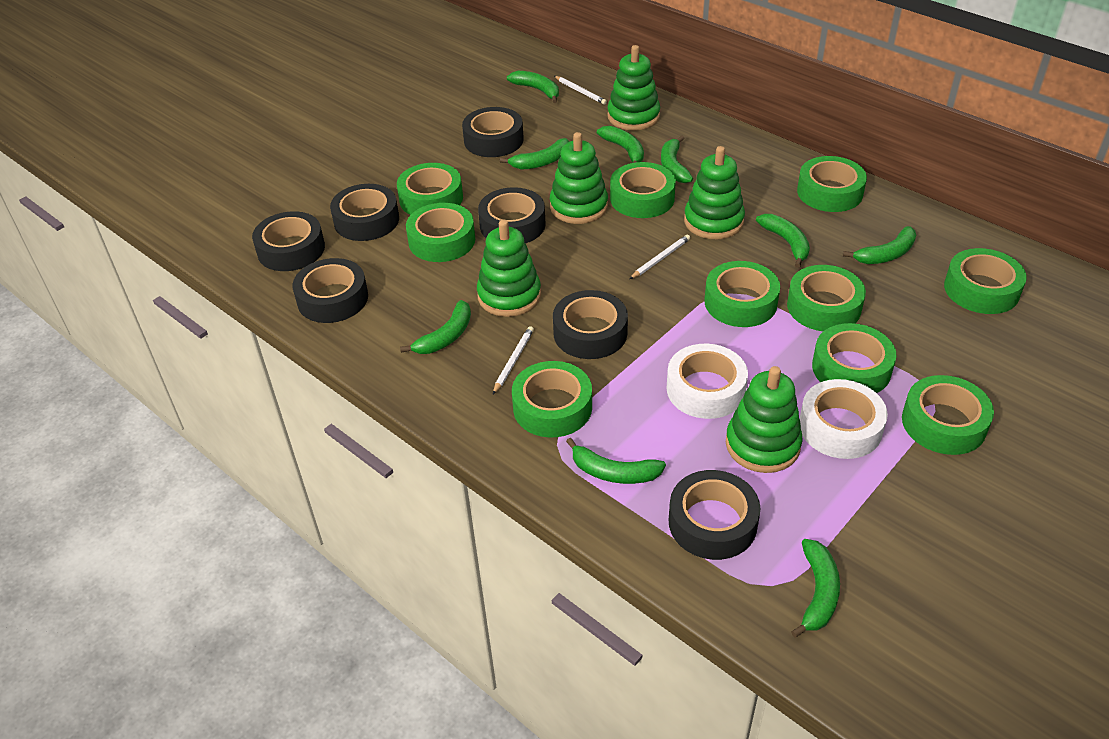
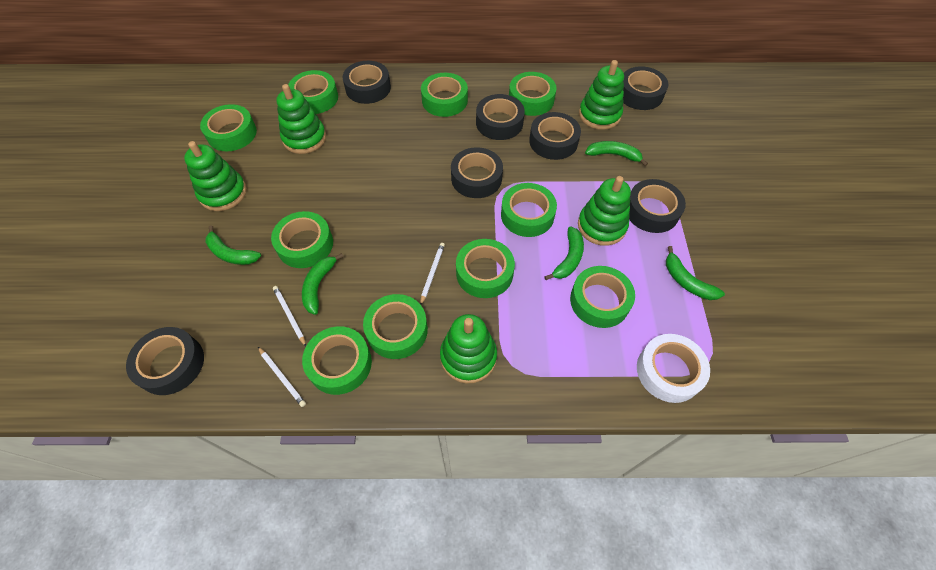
green banana: 9 -> 5
white tape: 2 -> 1

